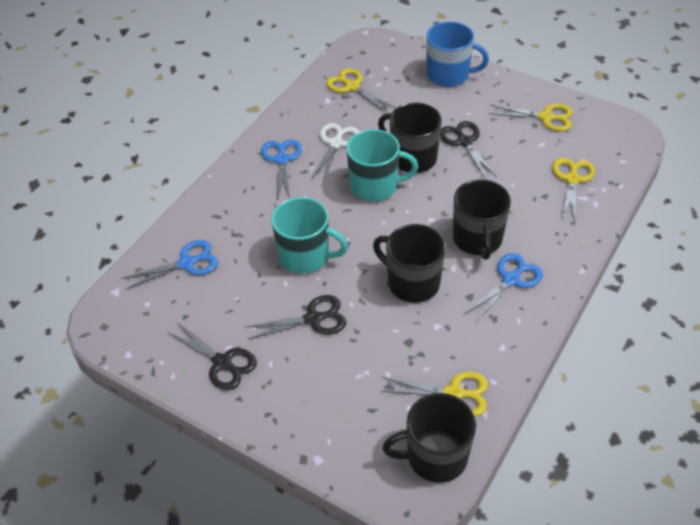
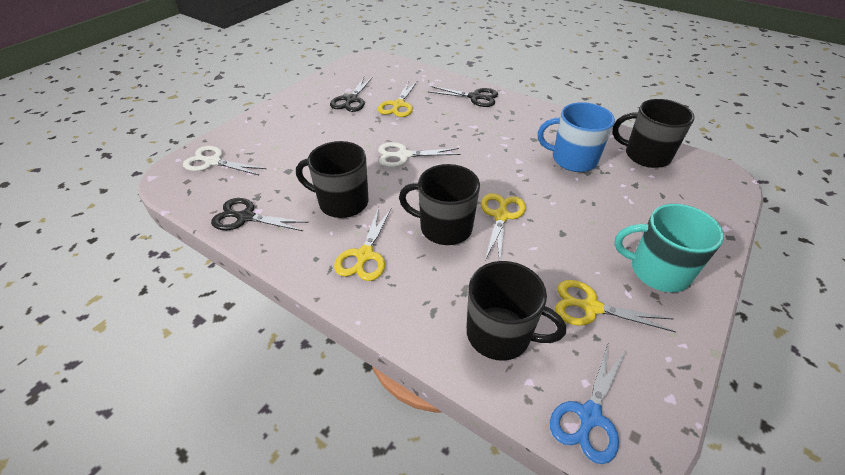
blue scissors: 3 -> 1
turquoise mug: 2 -> 1
white scissors: 1 -> 2

